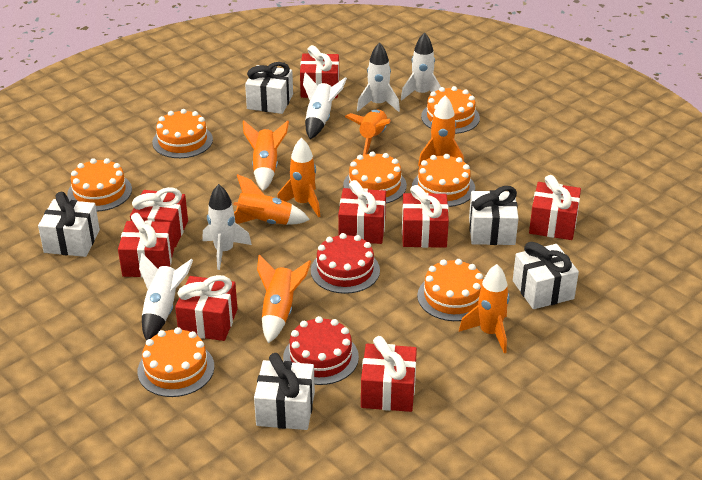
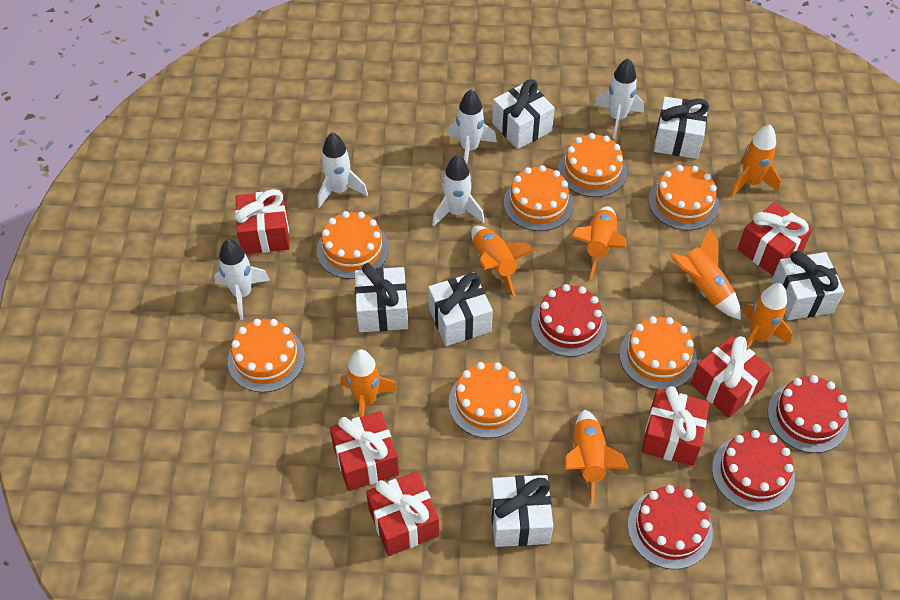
red cake: 2 -> 4
red gift: 8 -> 6
white gift: 5 -> 6

